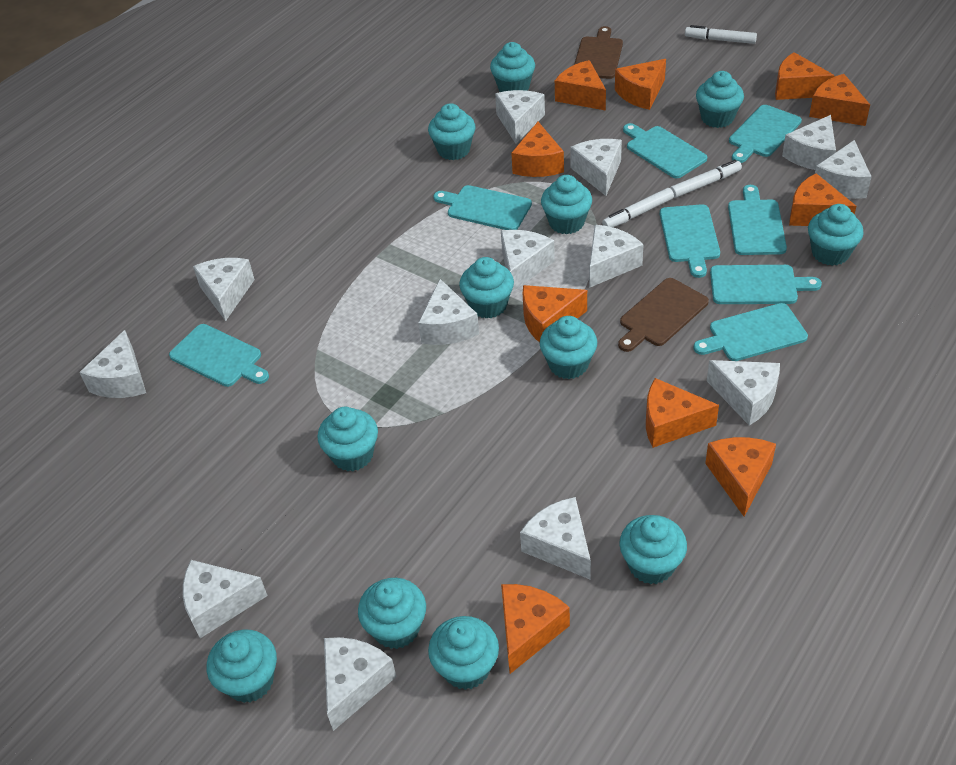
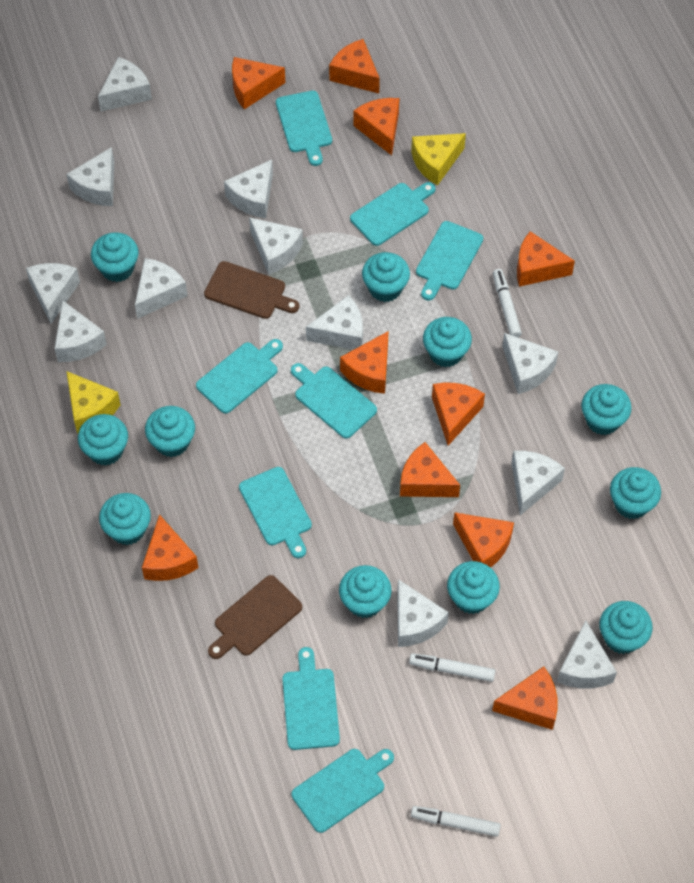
turquoise cupcake: 12 -> 11
white cheese: 13 -> 12
yellow cheese: 0 -> 2

